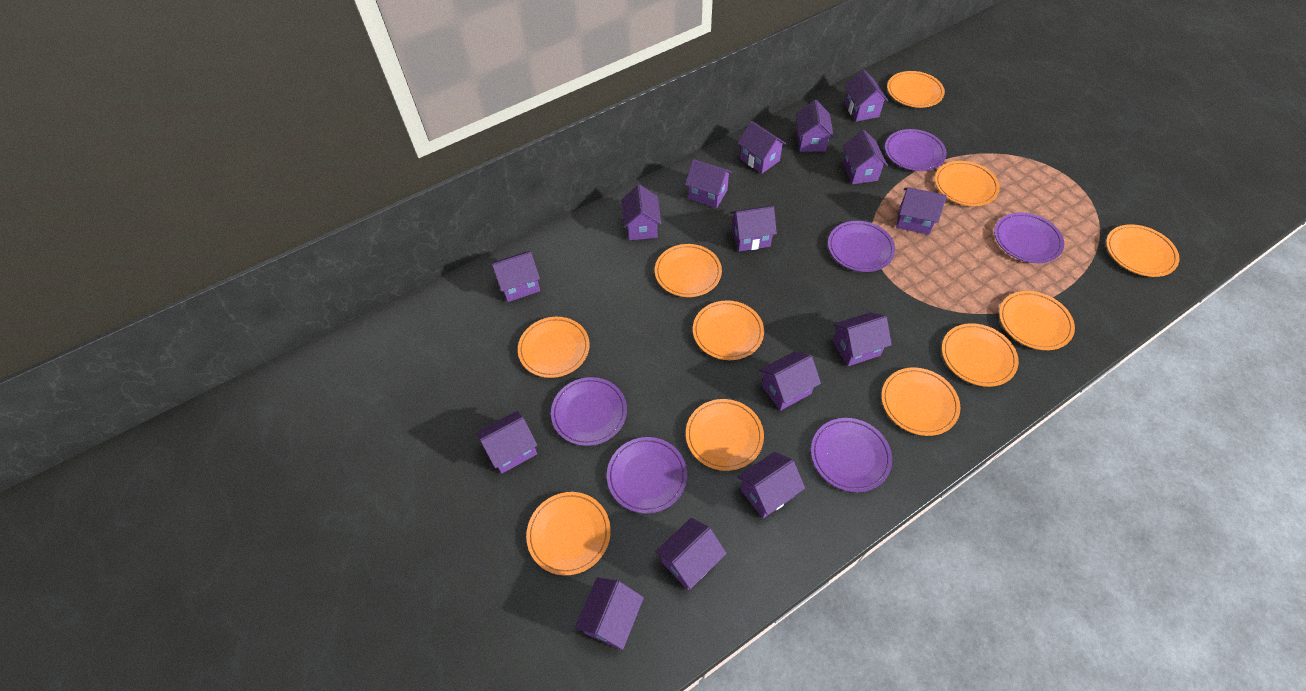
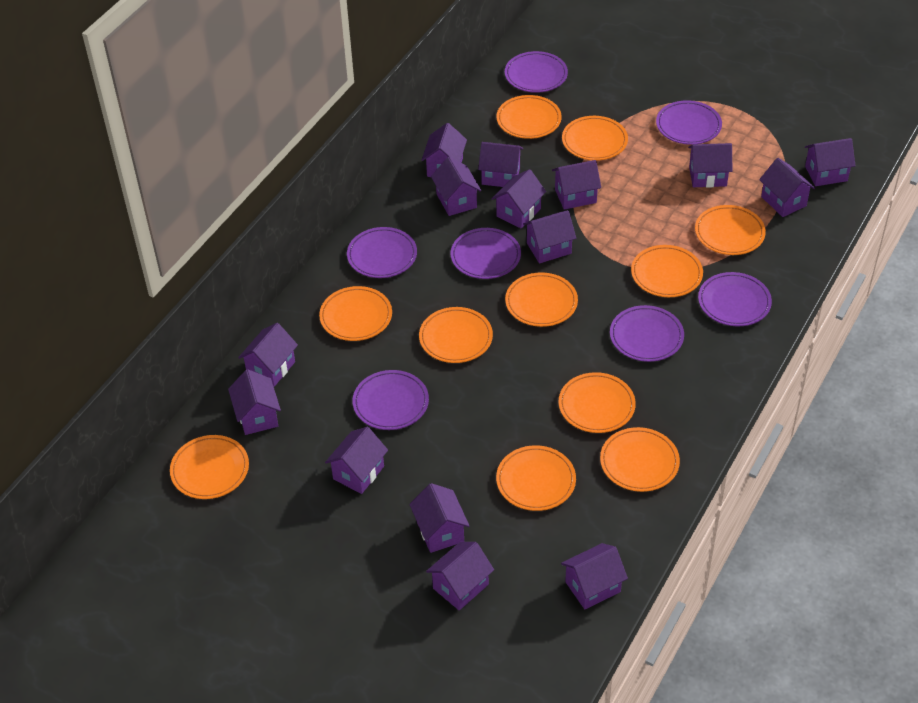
purple plate: 6 -> 7

